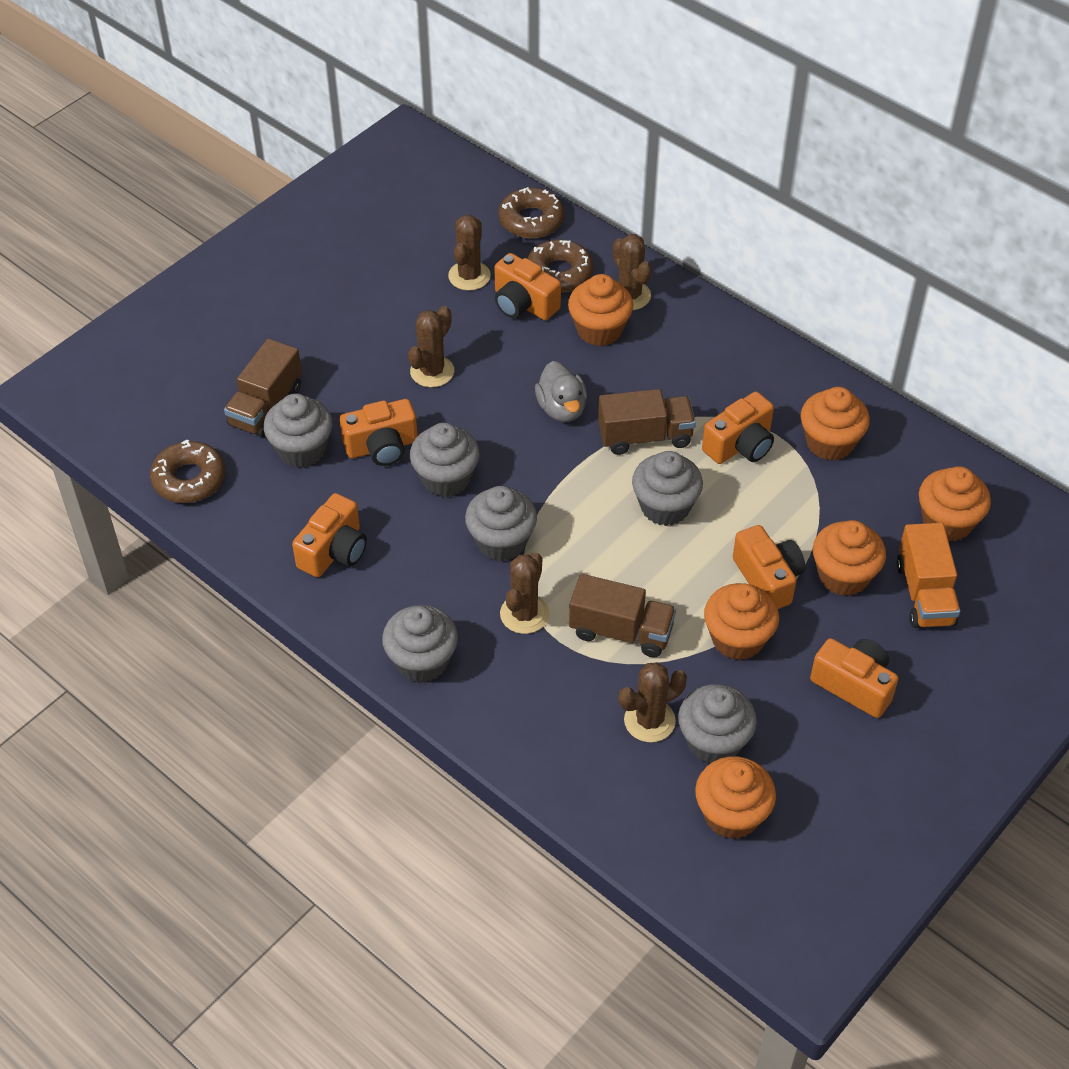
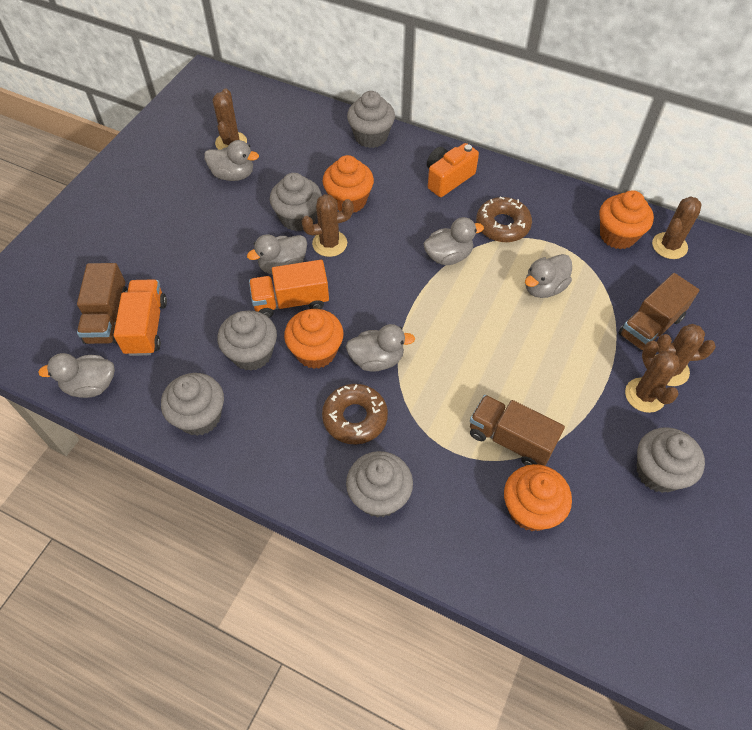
brown donut: 3 -> 2
grey duck: 1 -> 6
orange camera: 6 -> 1
orange cupcake: 6 -> 4
orange truck: 1 -> 2

